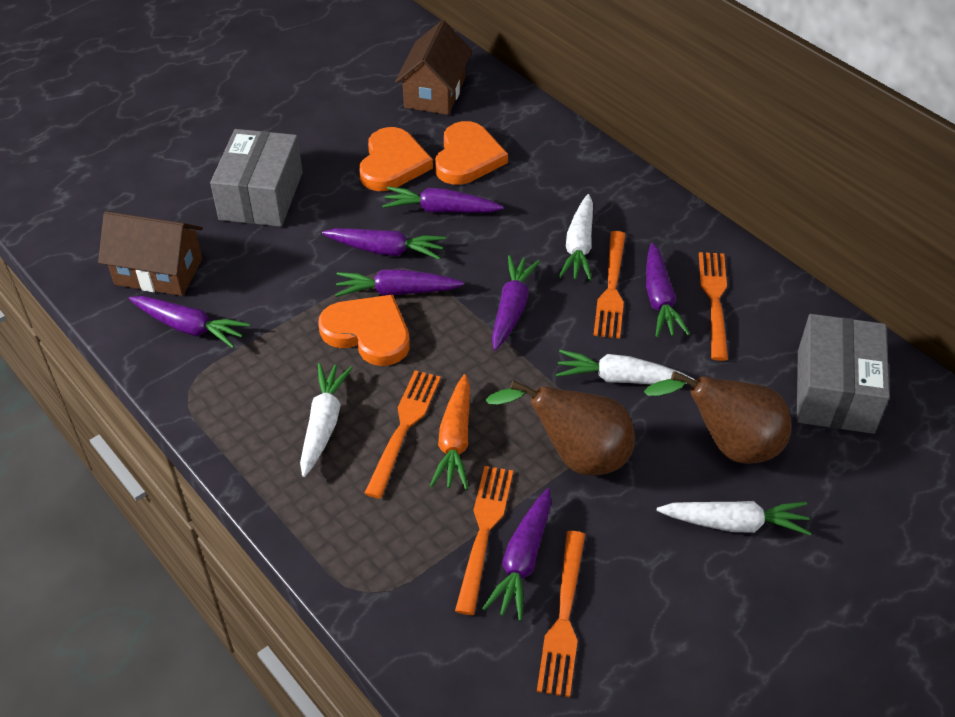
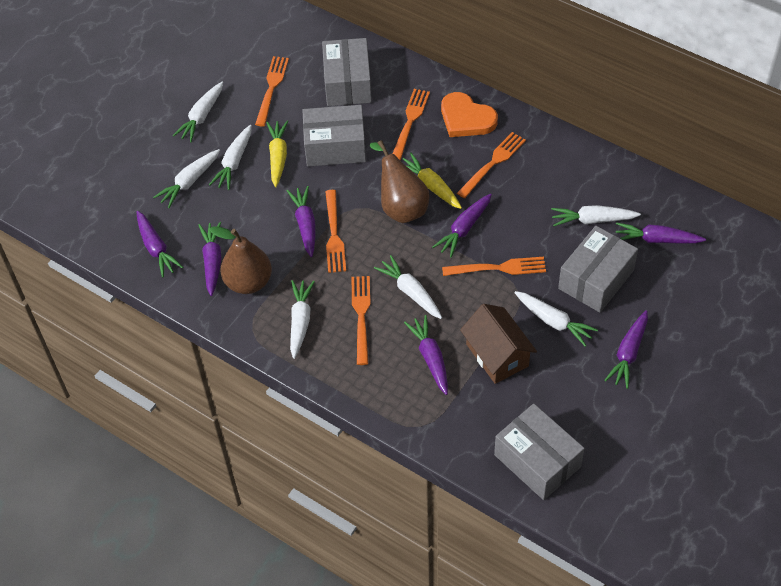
brown house: 2 -> 1
grey box: 2 -> 4
orange carrot: 1 -> 0
orange fork: 5 -> 6
orange heart: 3 -> 1
white carrot: 4 -> 7
yellow carrot: 0 -> 2

